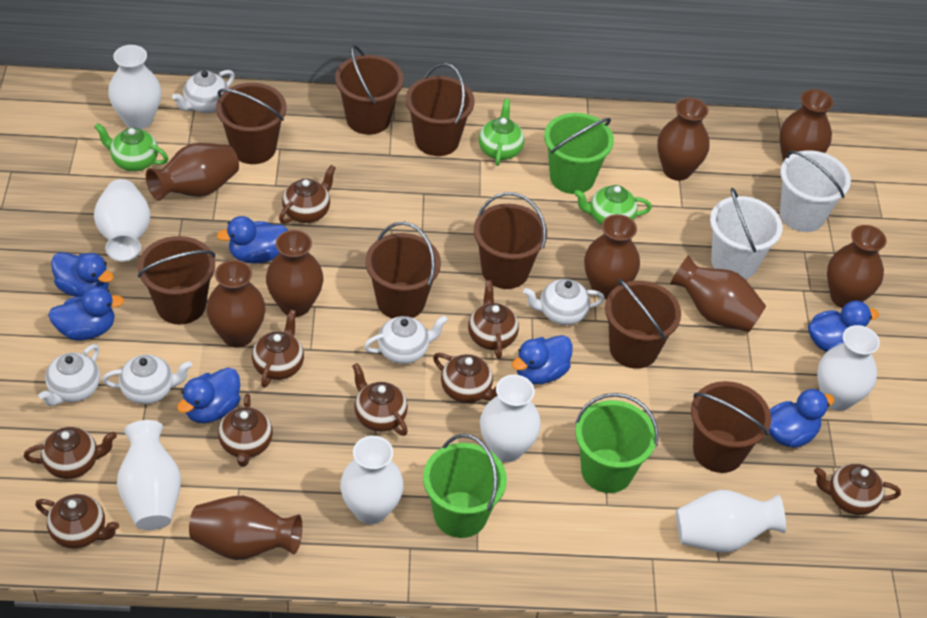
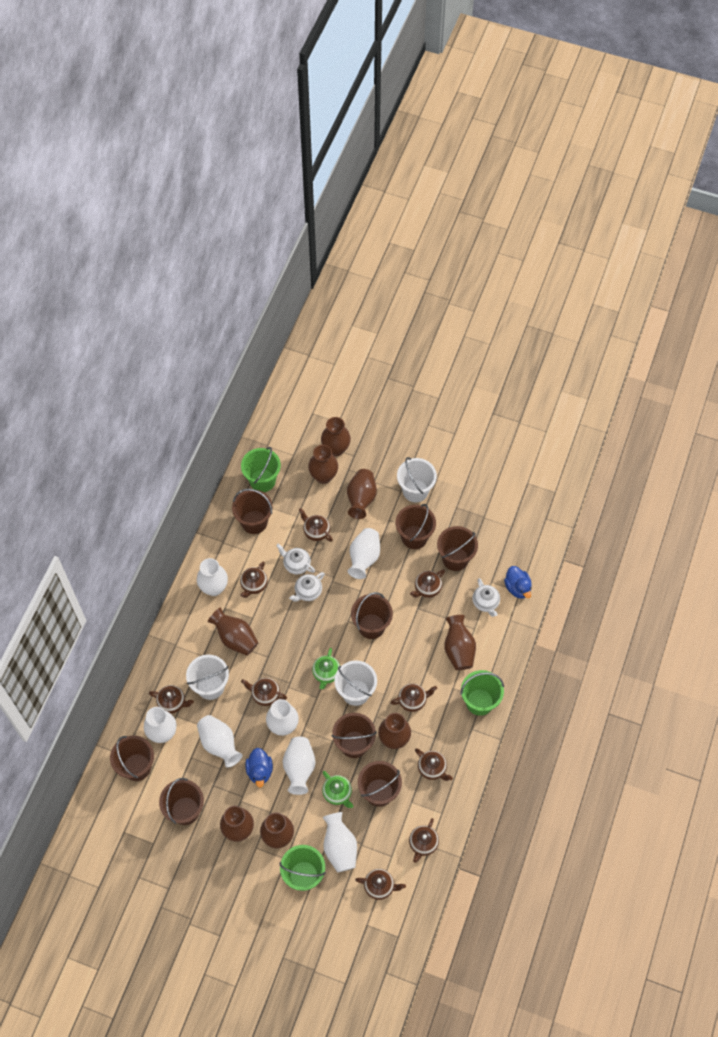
blue duck: 7 -> 2
brown vase: 9 -> 8
green teapot: 3 -> 2
white bucket: 2 -> 3
white teapot: 5 -> 3

